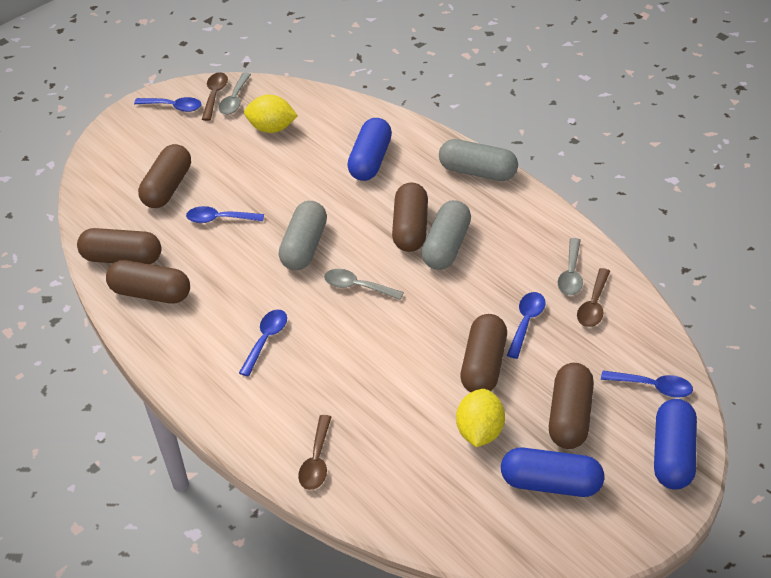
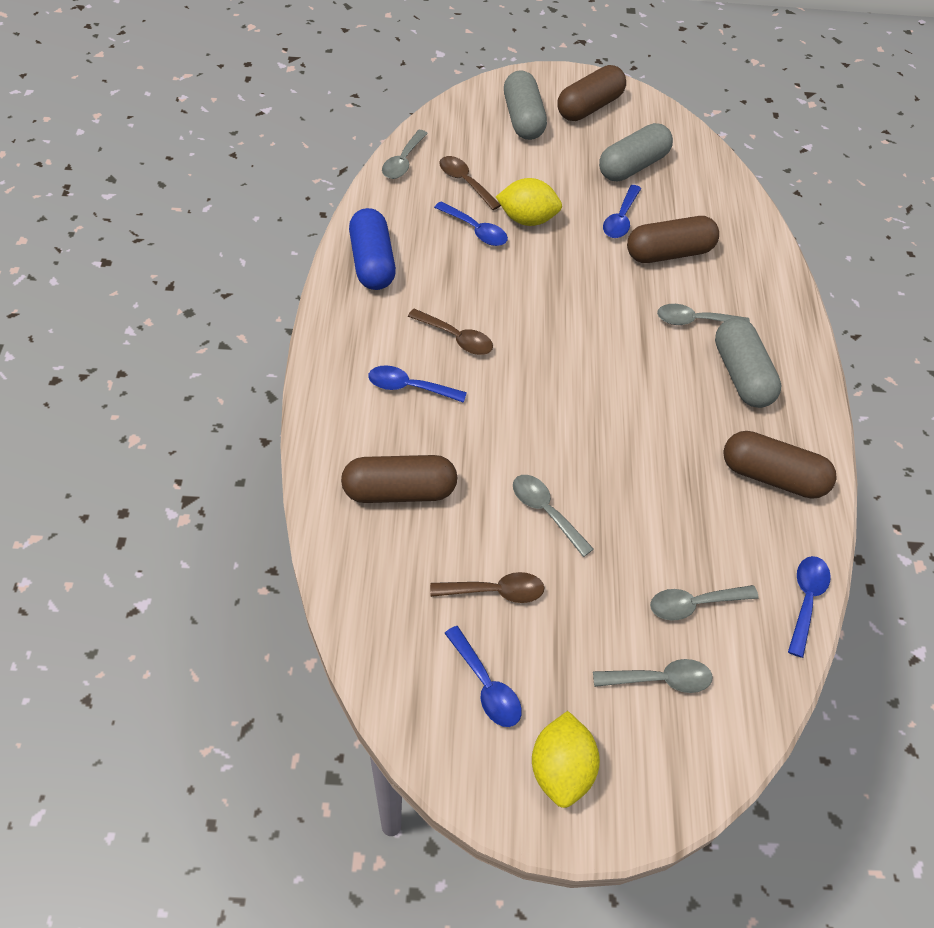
blue capsule: 3 -> 1
brown capsule: 6 -> 4
grey spoon: 3 -> 5

